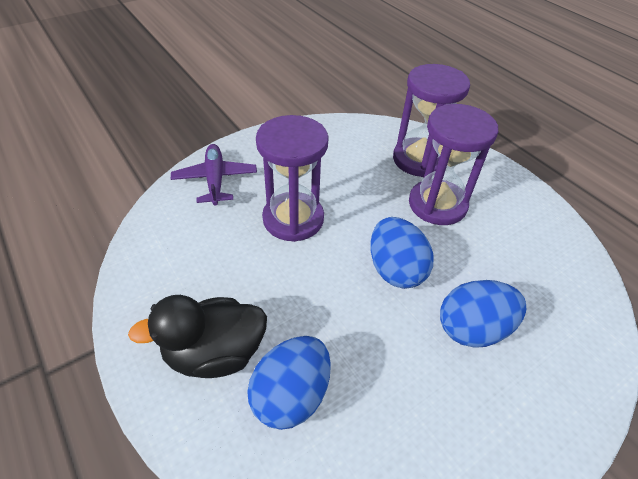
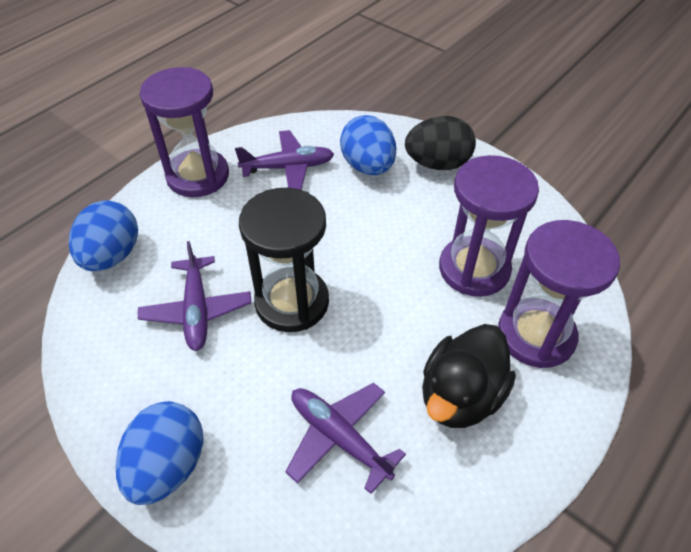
black egg: 0 -> 1
black hourglass: 0 -> 1
purple plane: 1 -> 3

